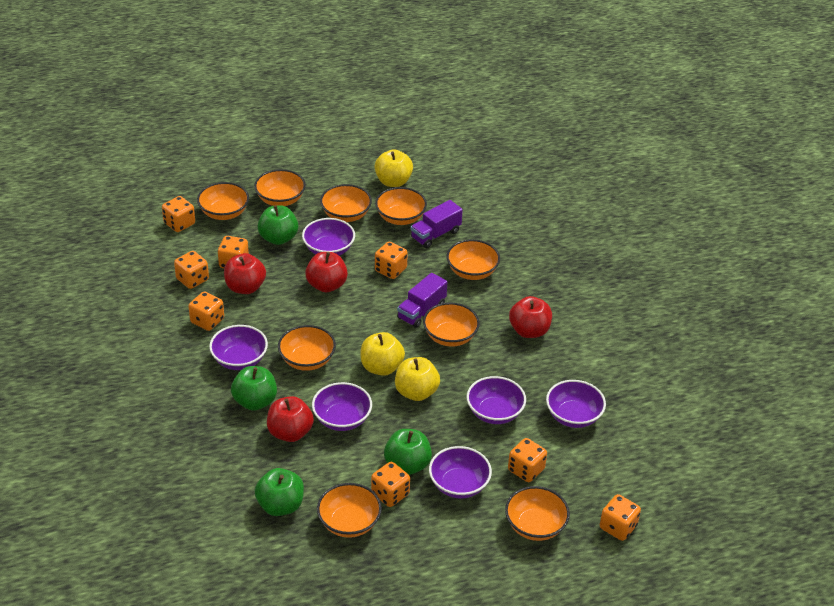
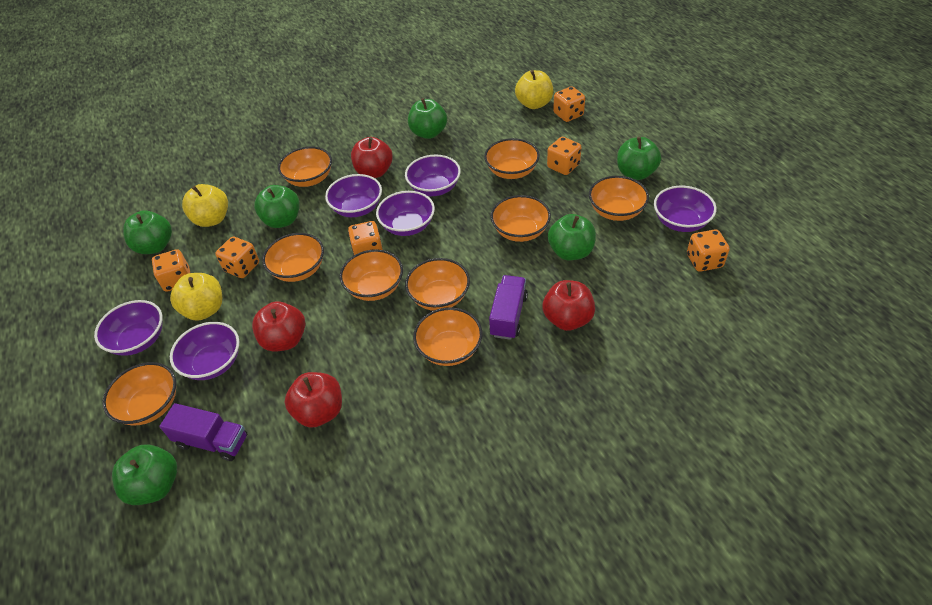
green apple: 4 -> 6
orange dice: 8 -> 6

